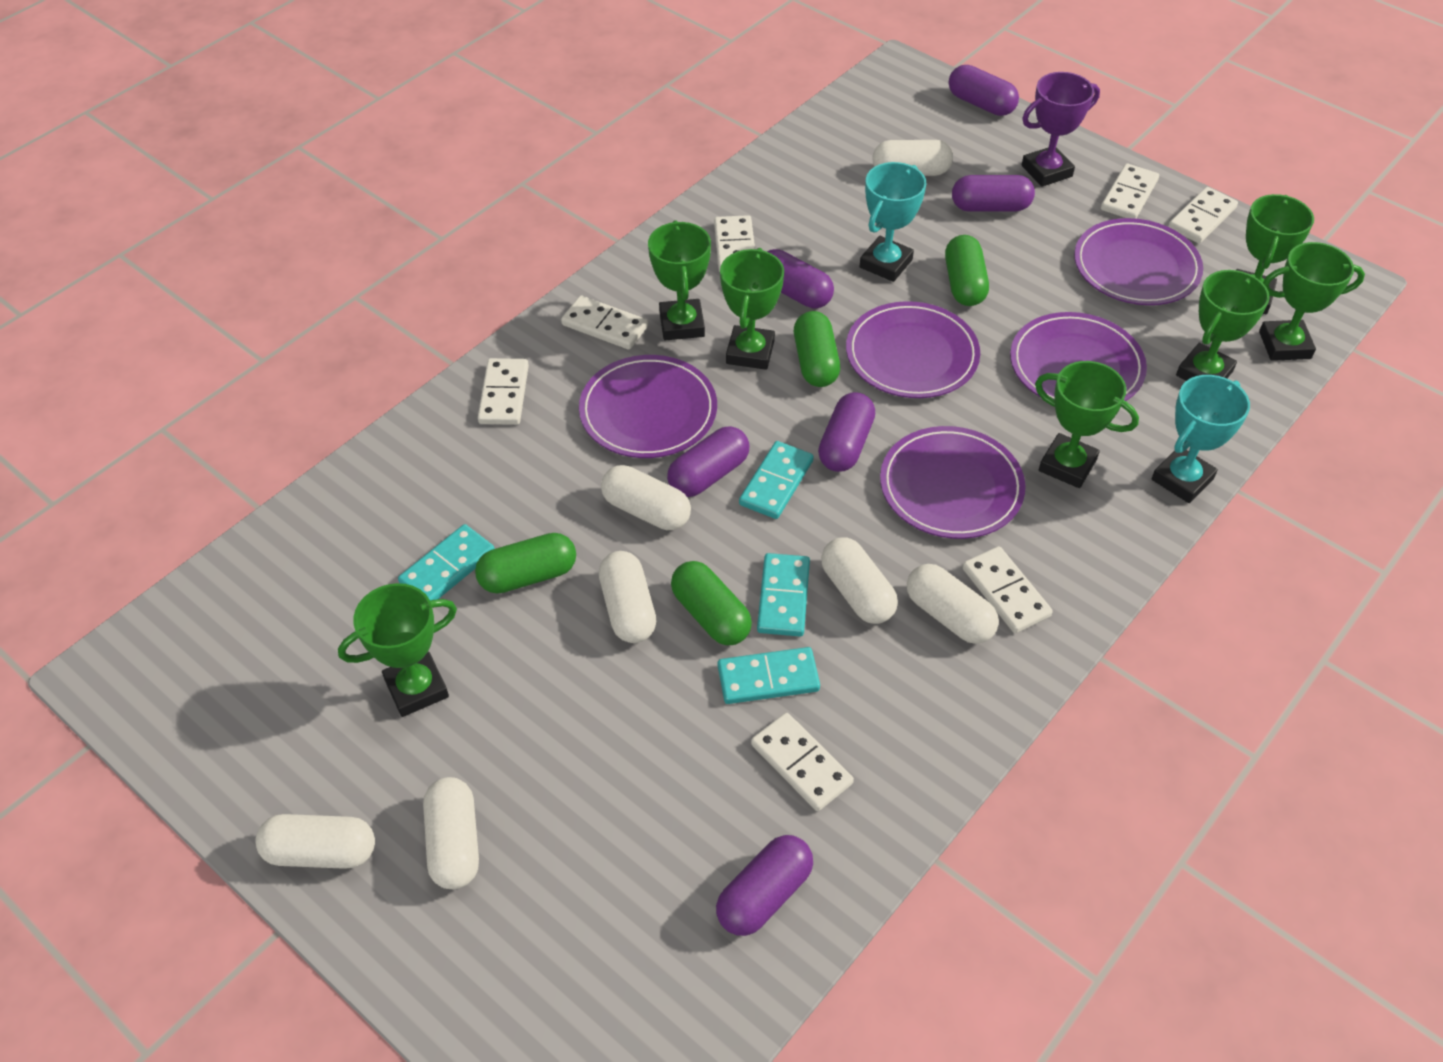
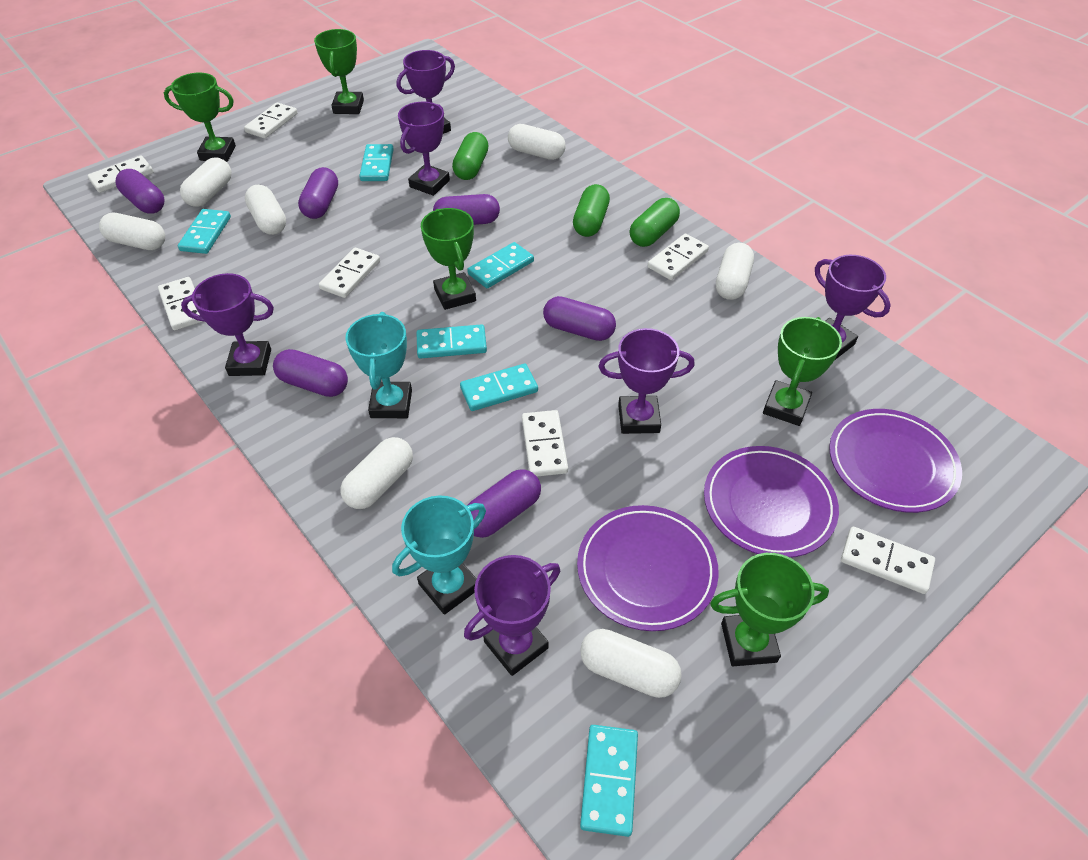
green capsule: 4 -> 3
green trophy: 7 -> 5
purple plate: 5 -> 3
purple trophy: 1 -> 6
turquoise domino: 4 -> 6

